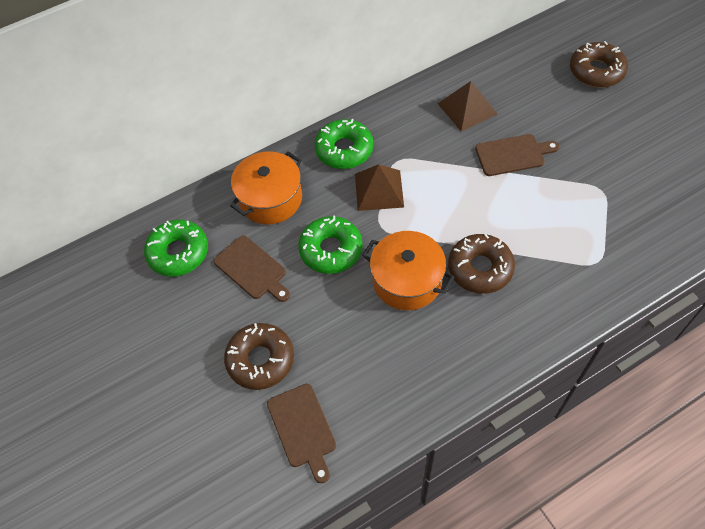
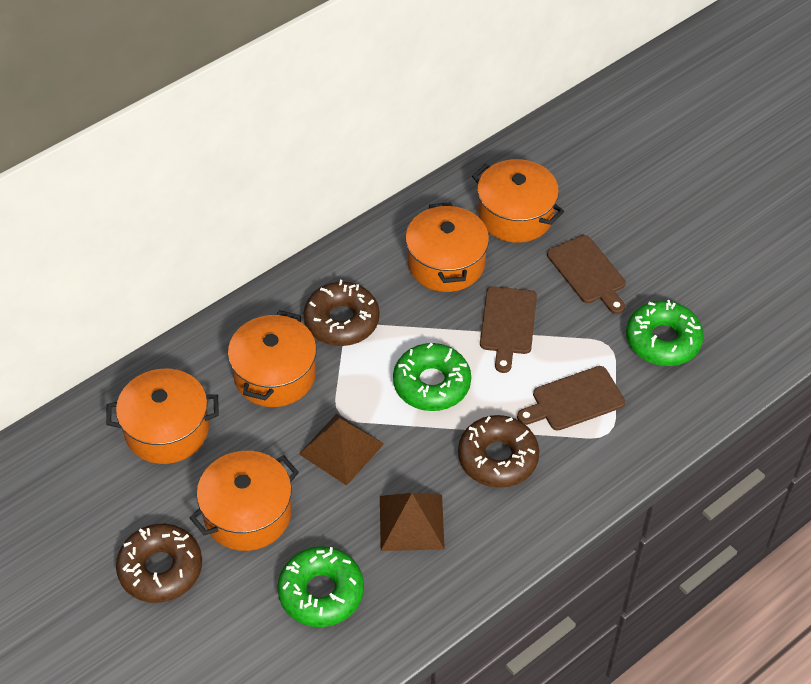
orange pot: 2 -> 5

